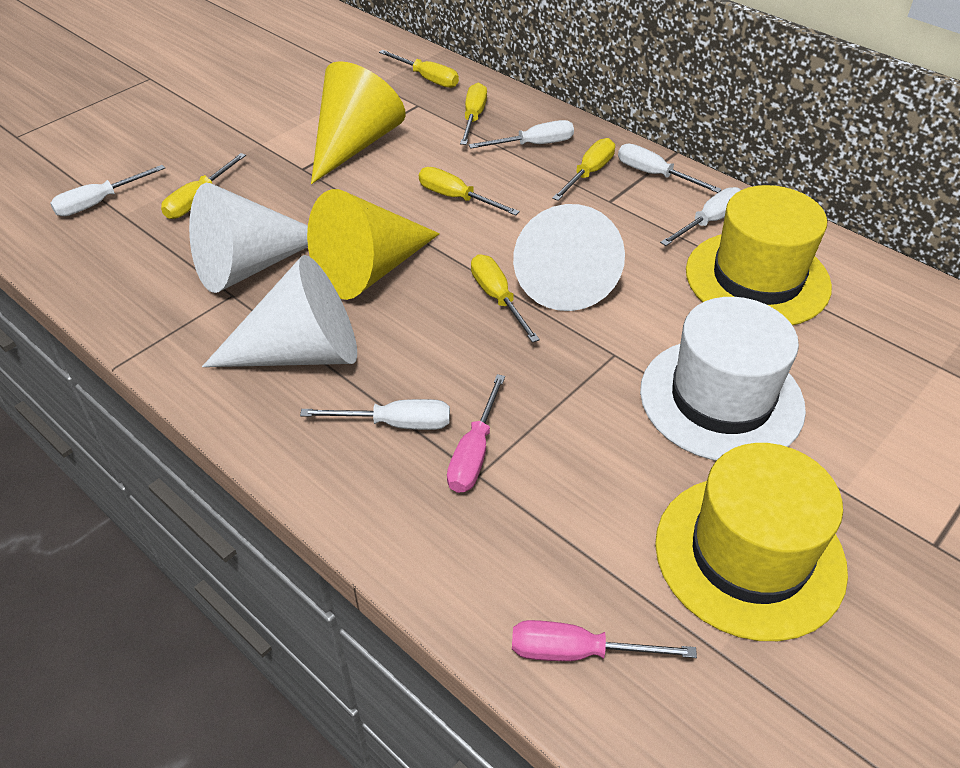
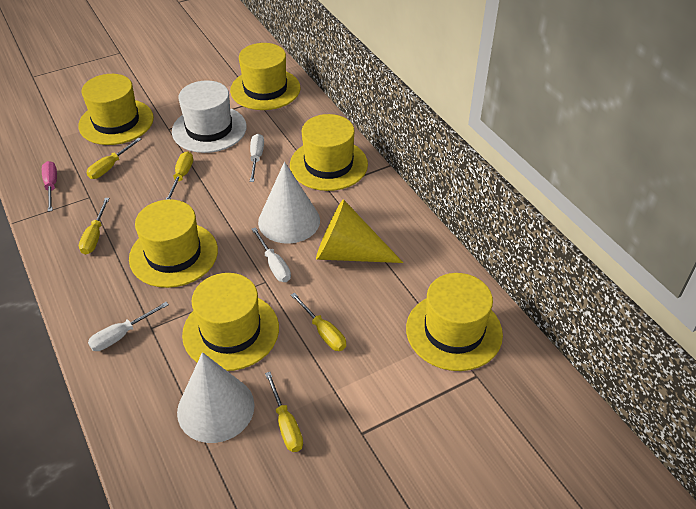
pink screwdriver: 2 -> 1
white cone: 3 -> 2
white screwdriver: 5 -> 3
yellow cone: 2 -> 1
yellow hat: 2 -> 6
yellow screwdriver: 6 -> 5

